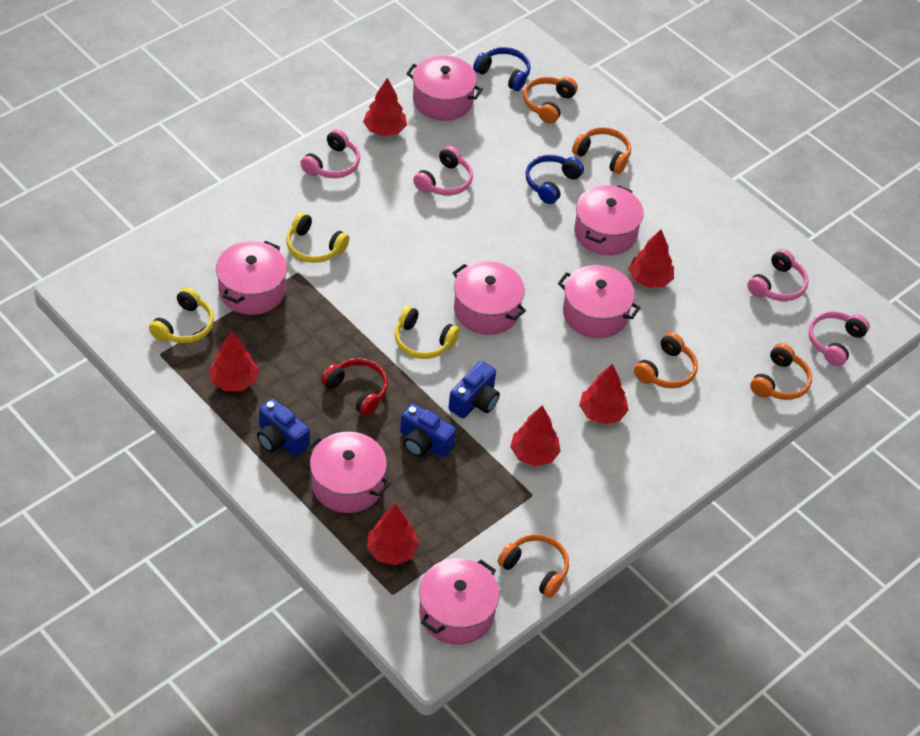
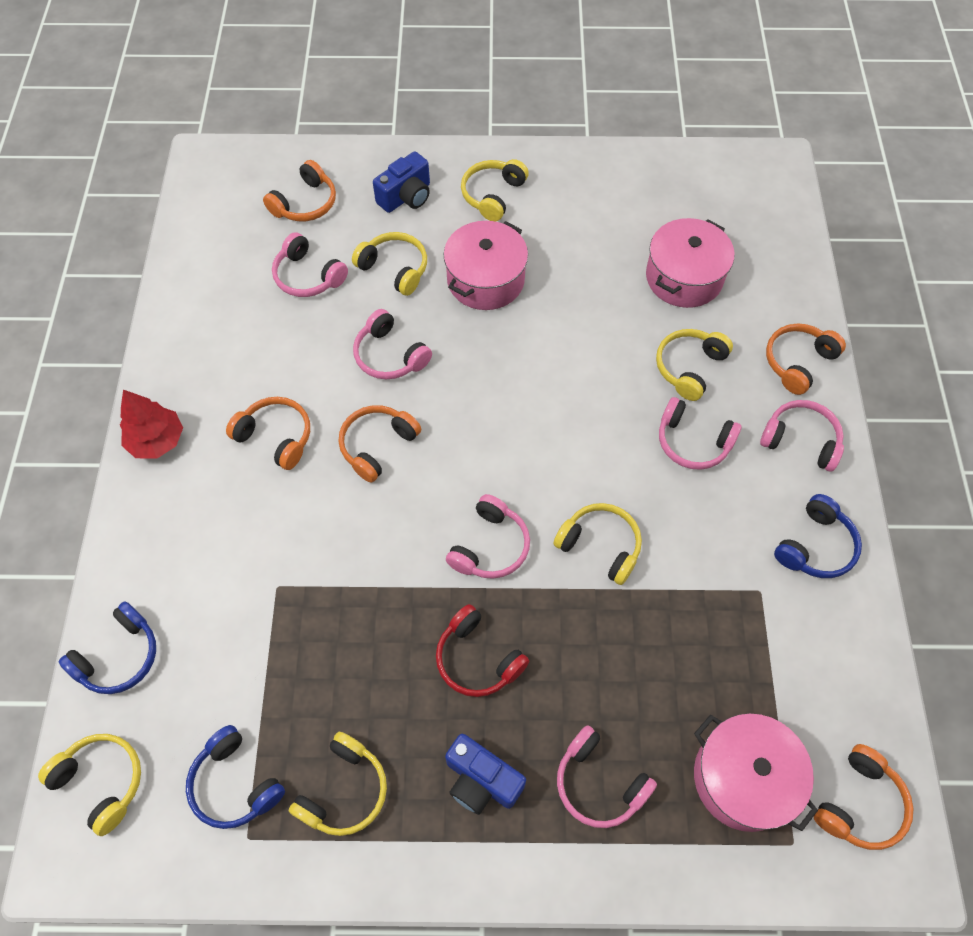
blue camera: 3 -> 2
blue headphones: 2 -> 3
pink headphones: 4 -> 6
pink pot: 7 -> 3
red tree: 6 -> 1
yellow headphones: 3 -> 6

